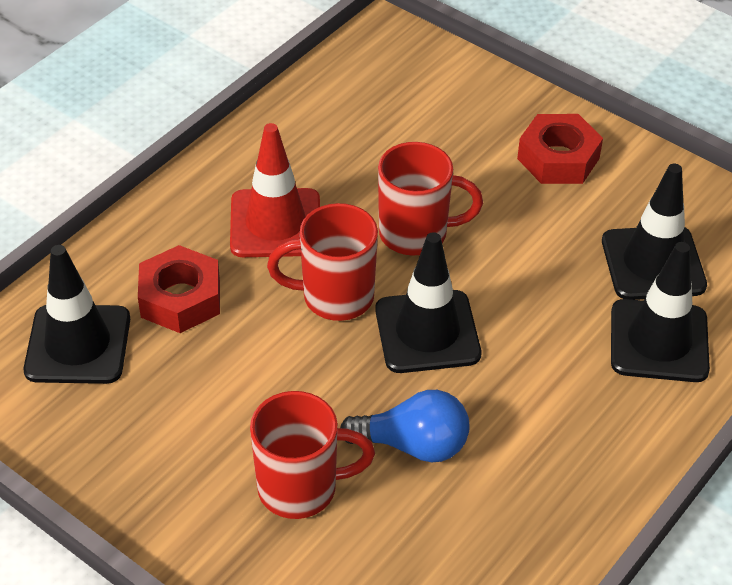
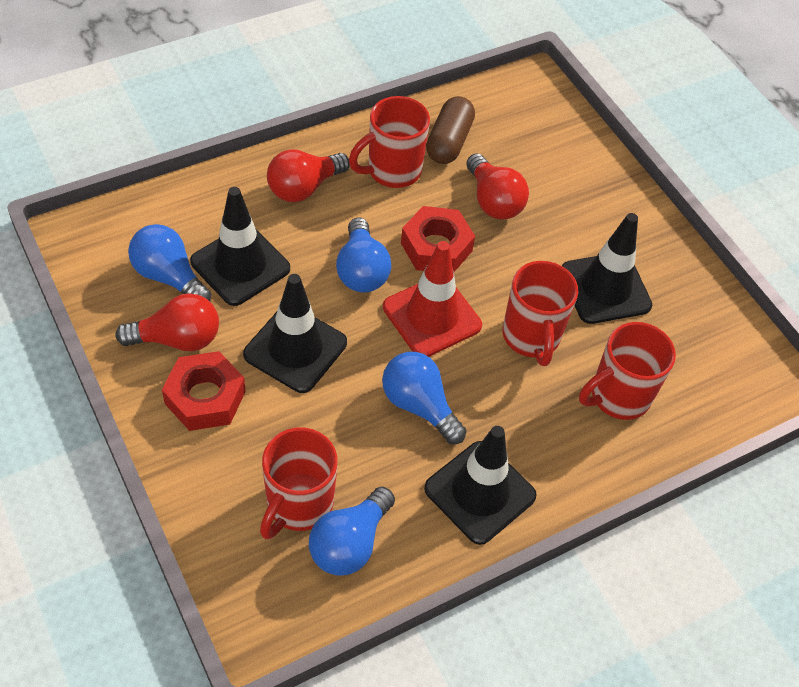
blue light bulb: 1 -> 4
brown capsule: 0 -> 1
red light bulb: 0 -> 3
red mug: 3 -> 4

